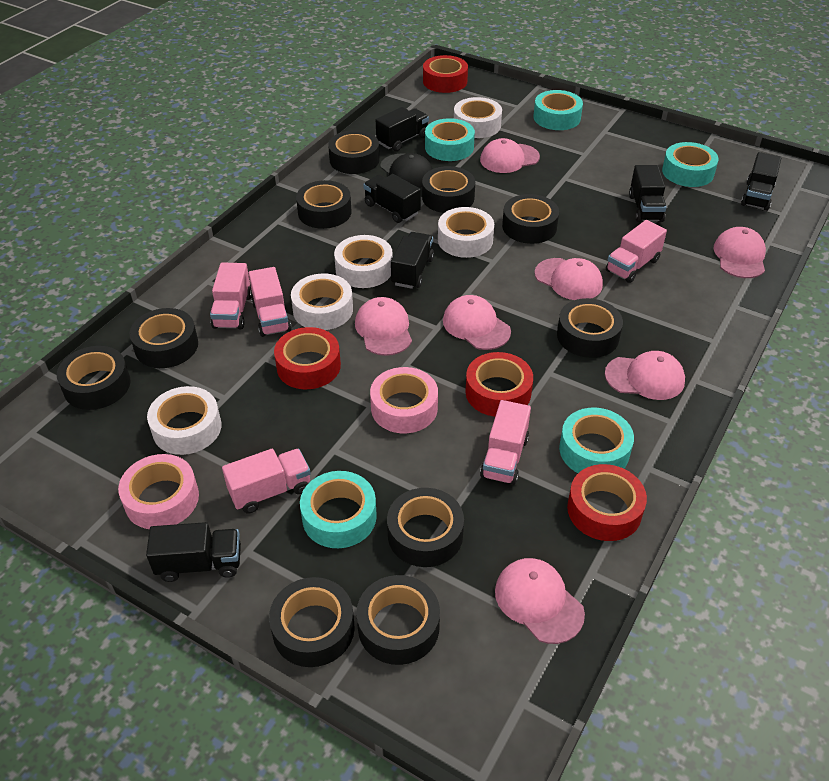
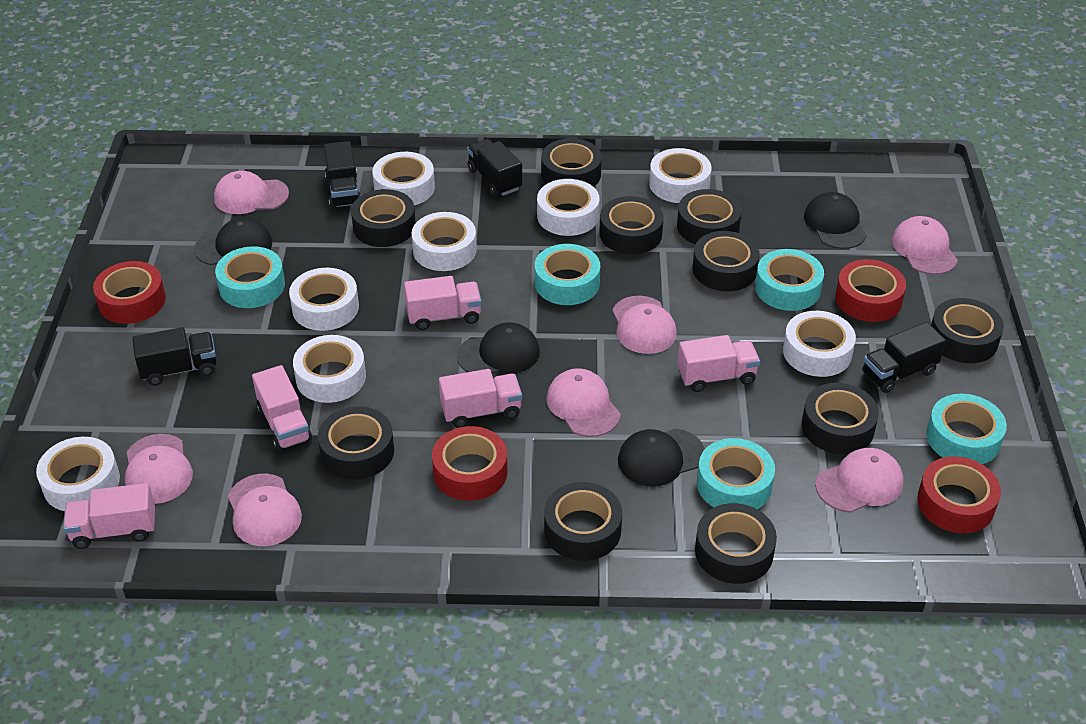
black cap: 1 -> 4
black truck: 6 -> 4
pink tape: 2 -> 0
white tape: 5 -> 8

